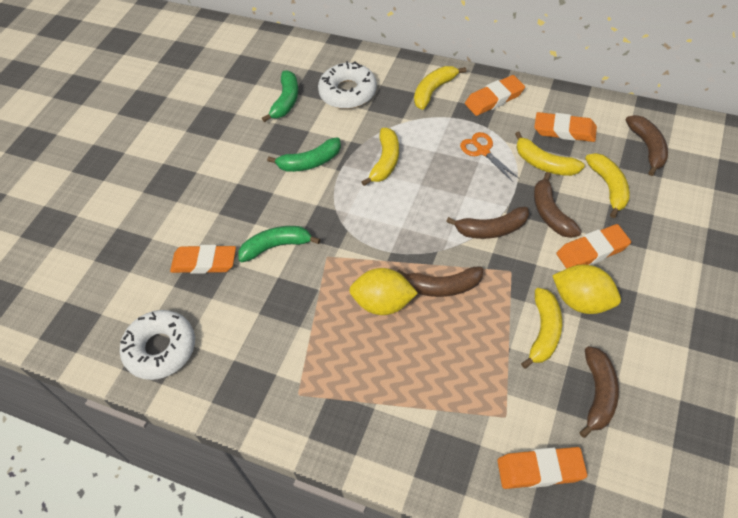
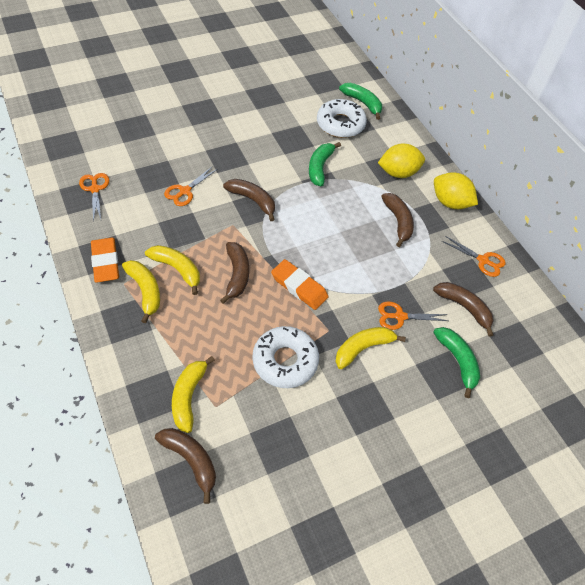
orange eraser: 5 -> 2
orange scissors: 1 -> 4
yellow banana: 5 -> 4

